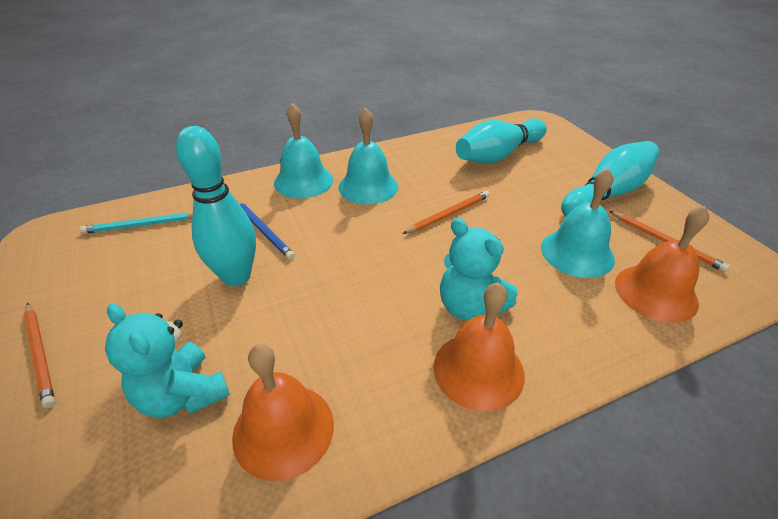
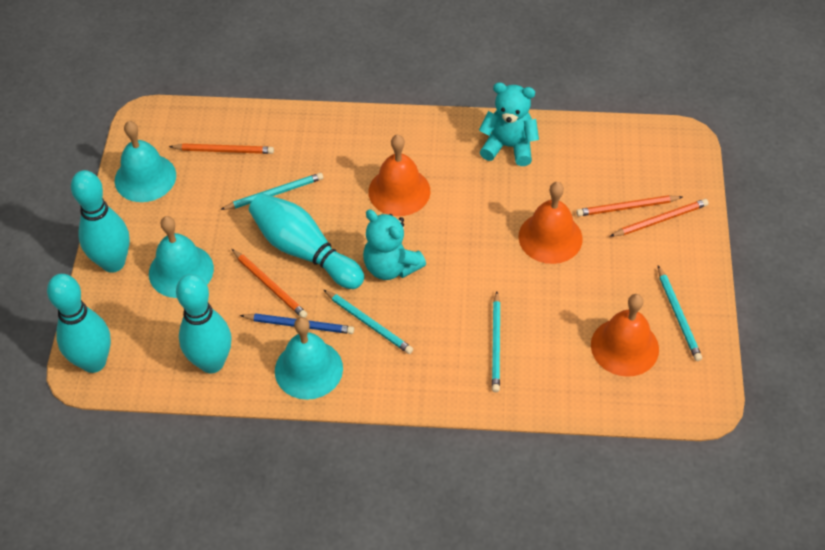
orange pencil: 3 -> 4
turquoise bowling pin: 3 -> 4
turquoise pencil: 1 -> 4

